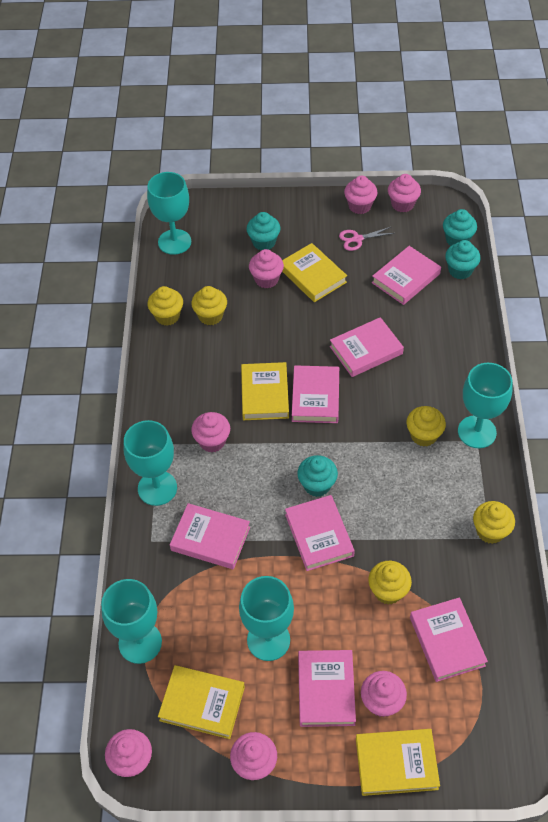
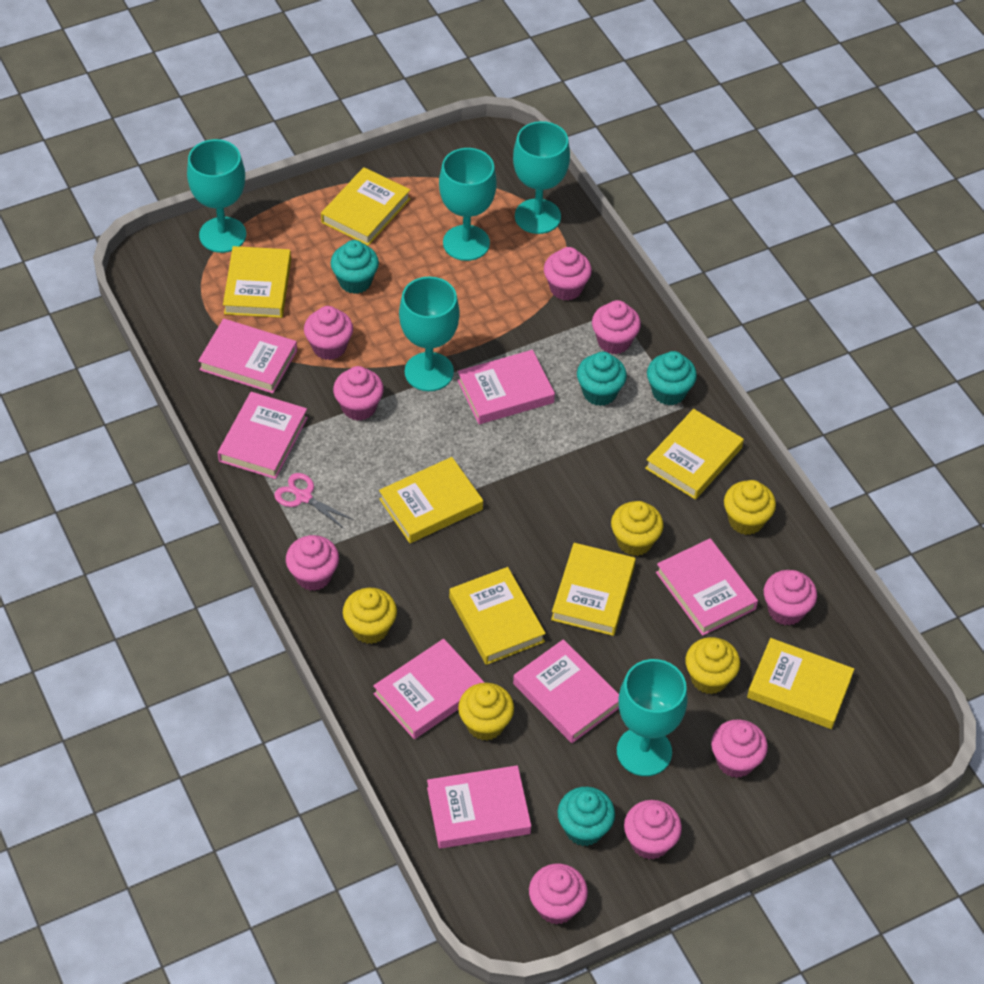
pink cupcake: 7 -> 9
yellow book: 4 -> 7

